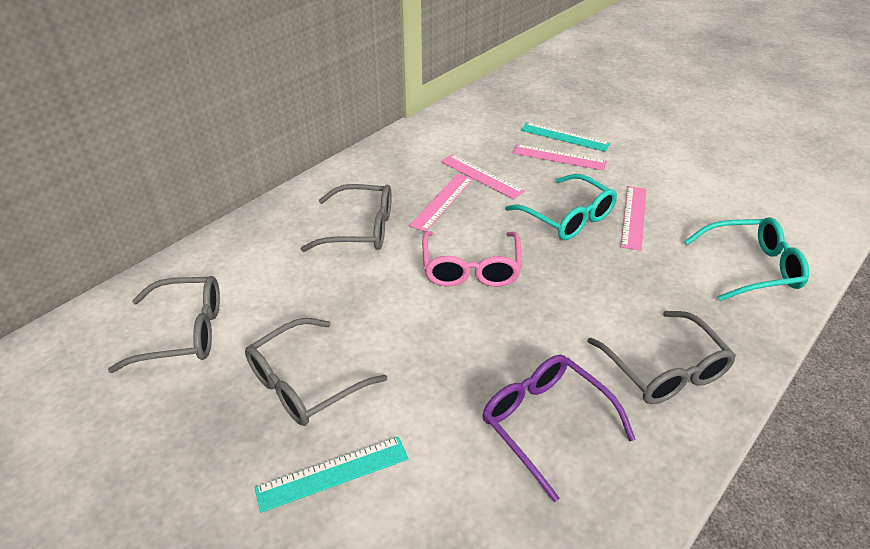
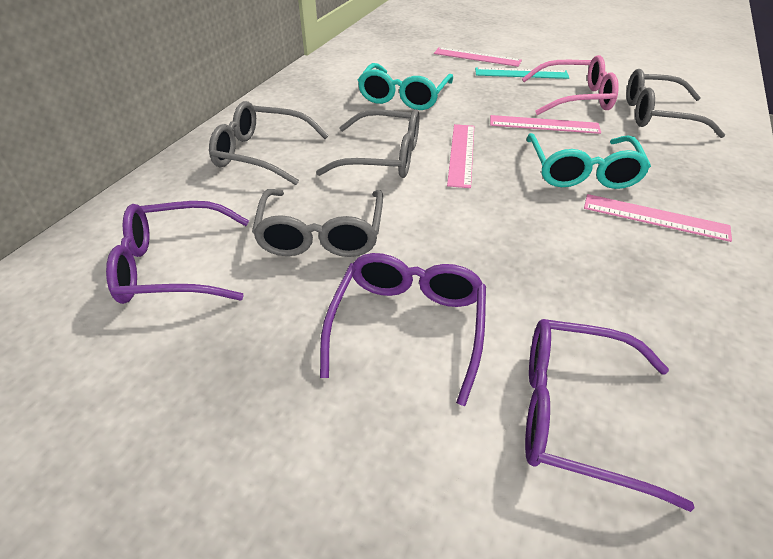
purple glasses: 1 -> 3
turquoise ruler: 2 -> 1

